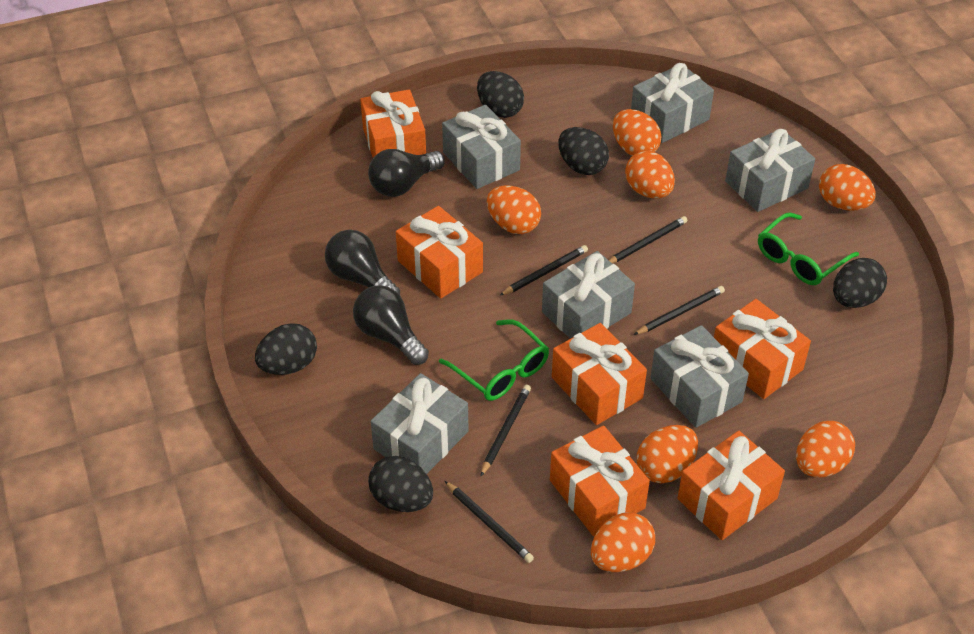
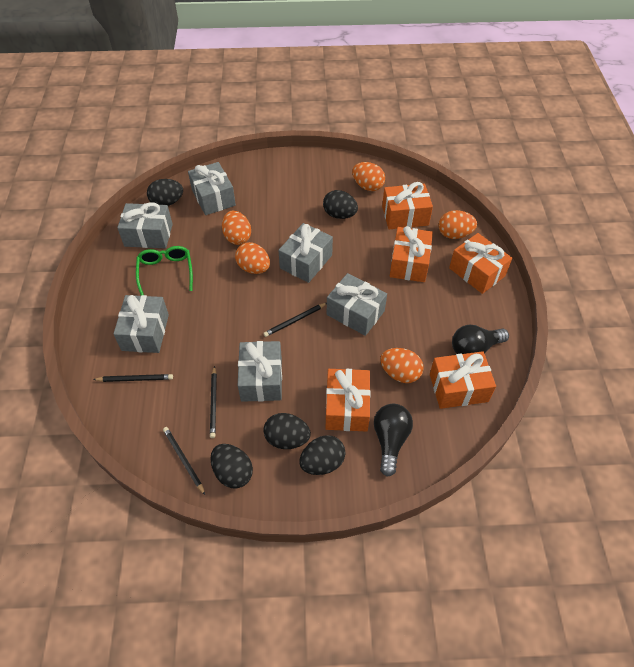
black light bulb: 3 -> 2
black pencil: 5 -> 4
green glasses: 2 -> 1
orange egg: 7 -> 5
orange gift: 6 -> 5

